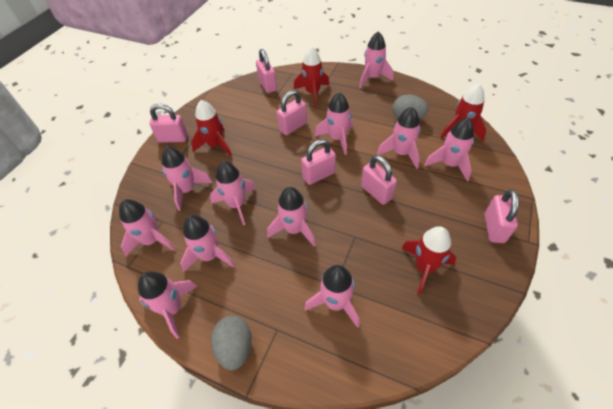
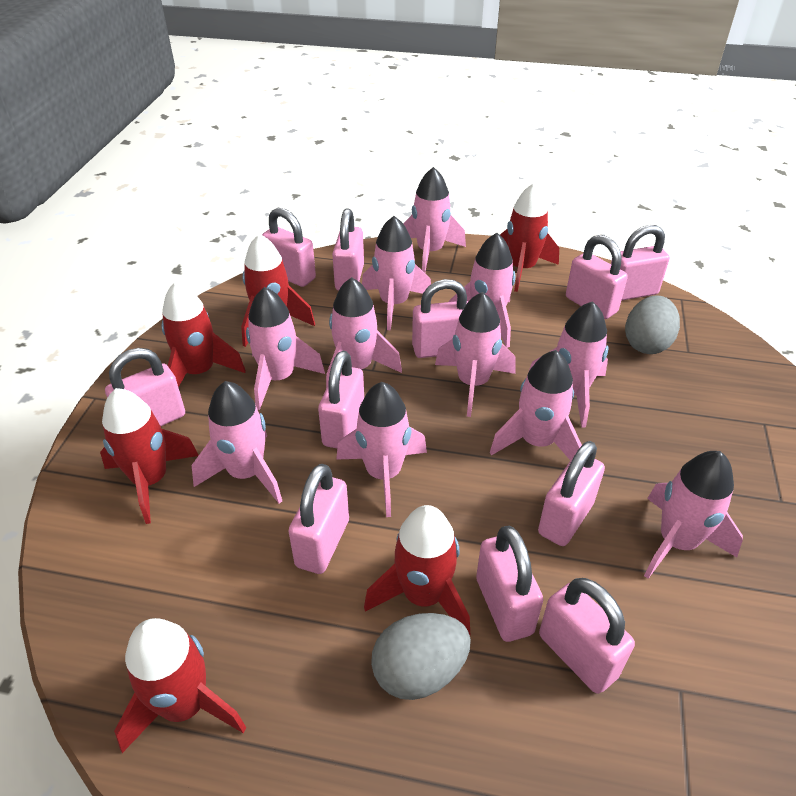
pink padlock: 6 -> 11
red rocket: 4 -> 6

